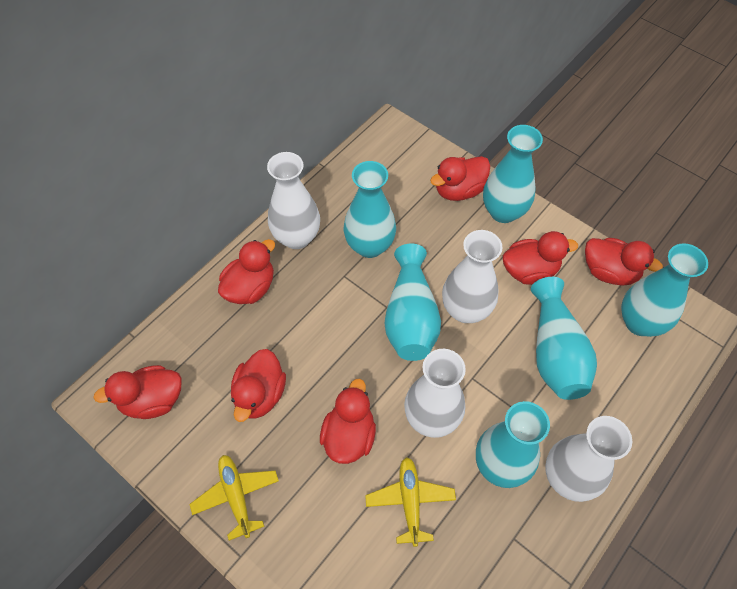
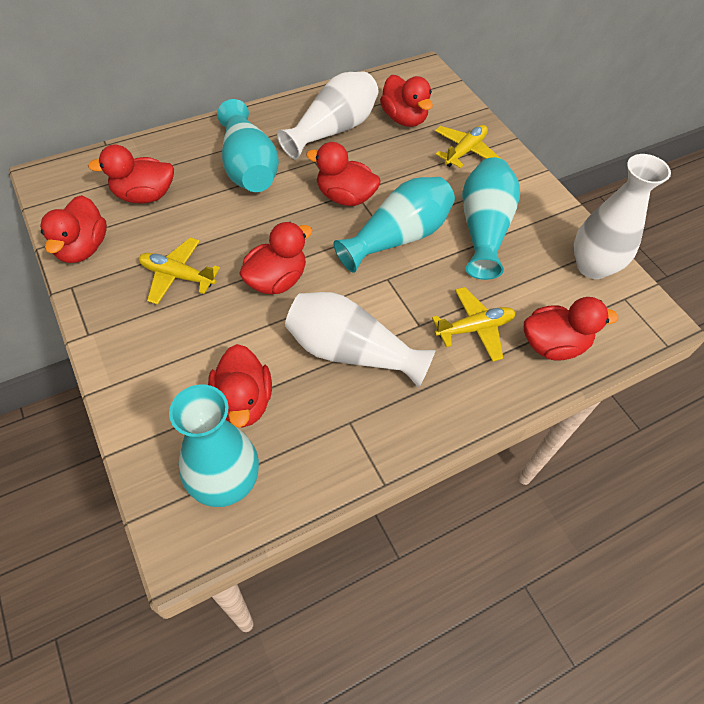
turquoise vase: 6 -> 4
white vase: 4 -> 3
yellow plane: 2 -> 3

